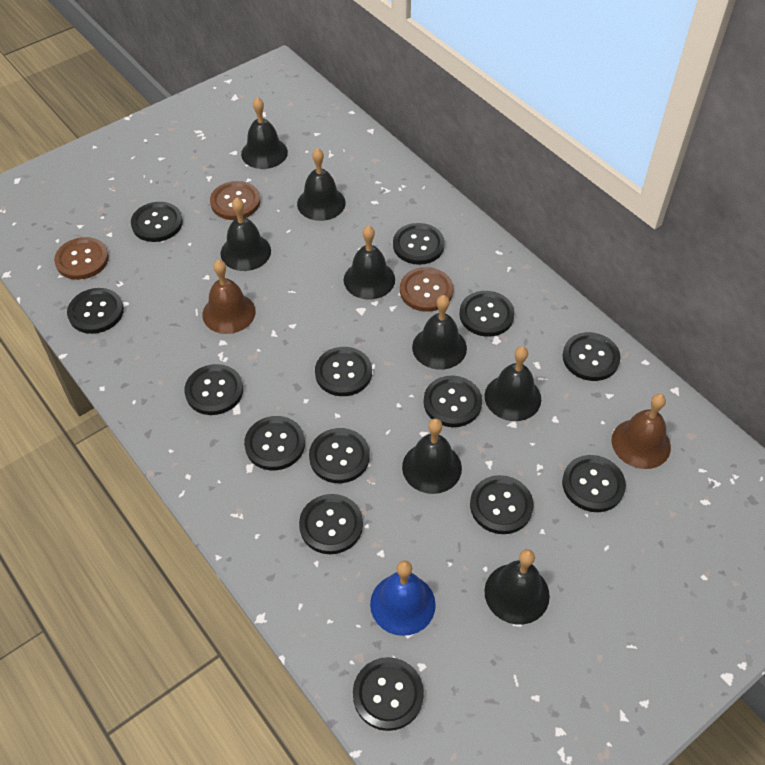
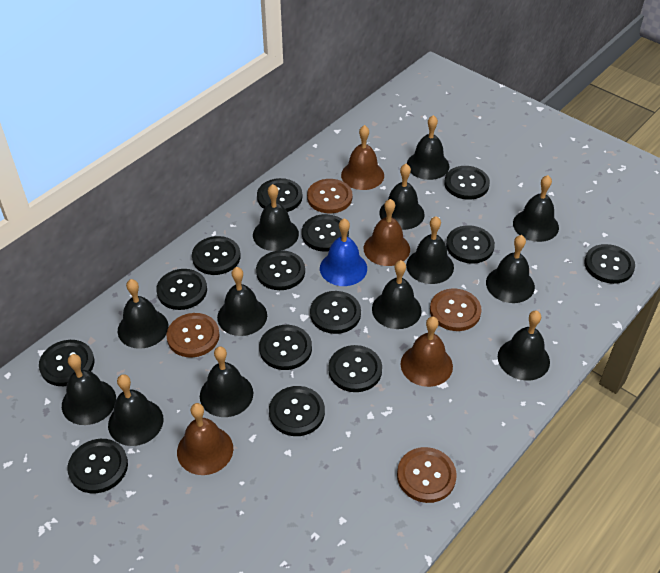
black bell: 8 -> 13
brown bell: 2 -> 4
brown button: 3 -> 4

